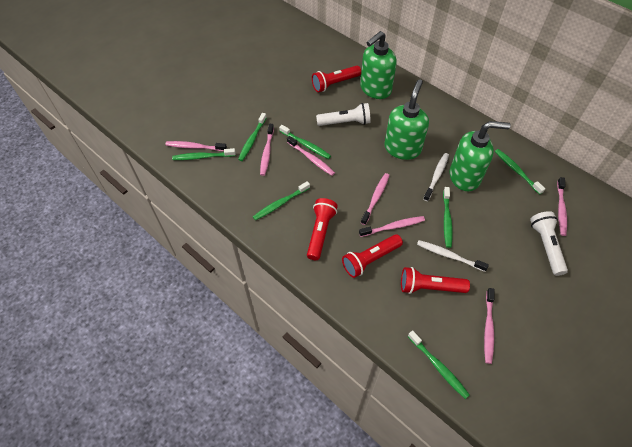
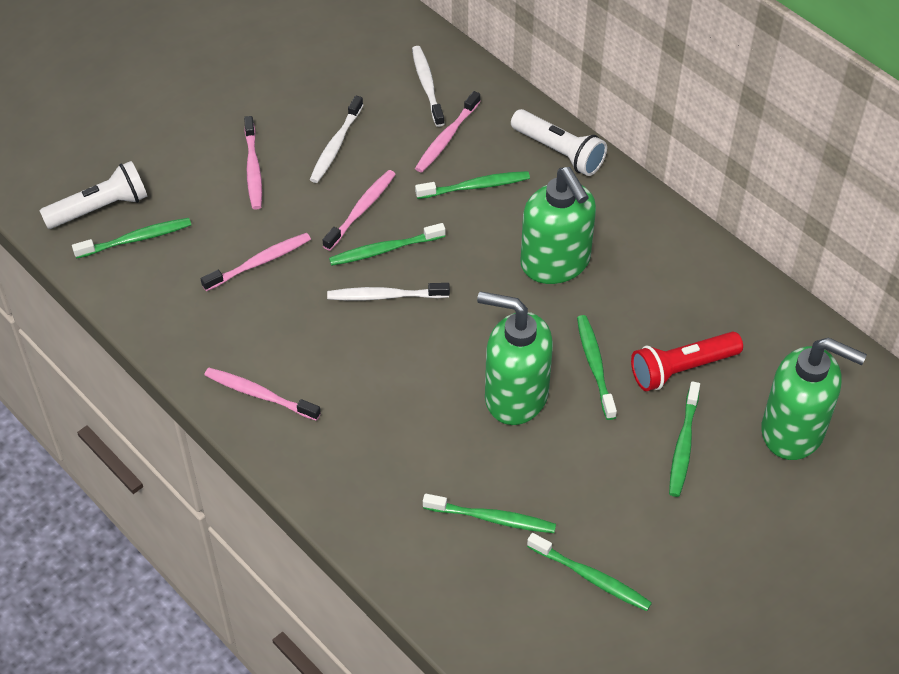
pink toothbrush: 7 -> 5
red flashlight: 4 -> 1
white toothbrush: 2 -> 3

